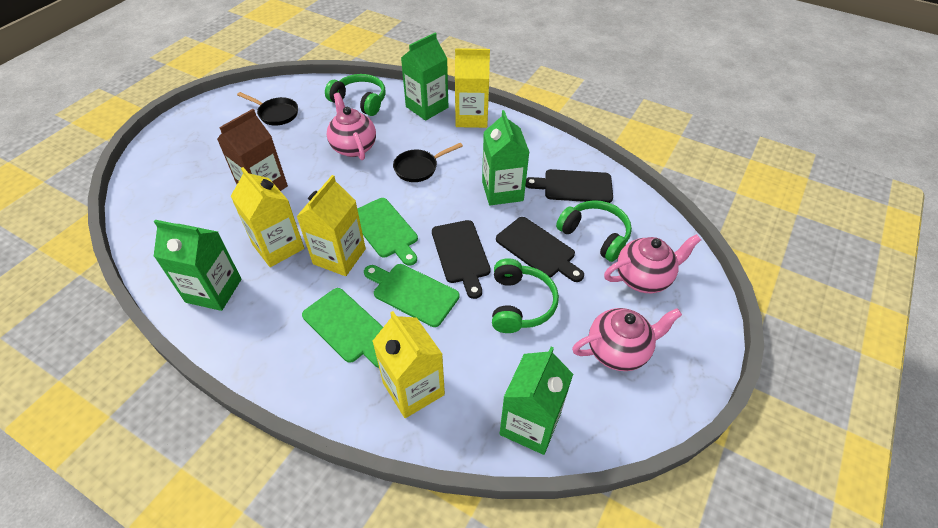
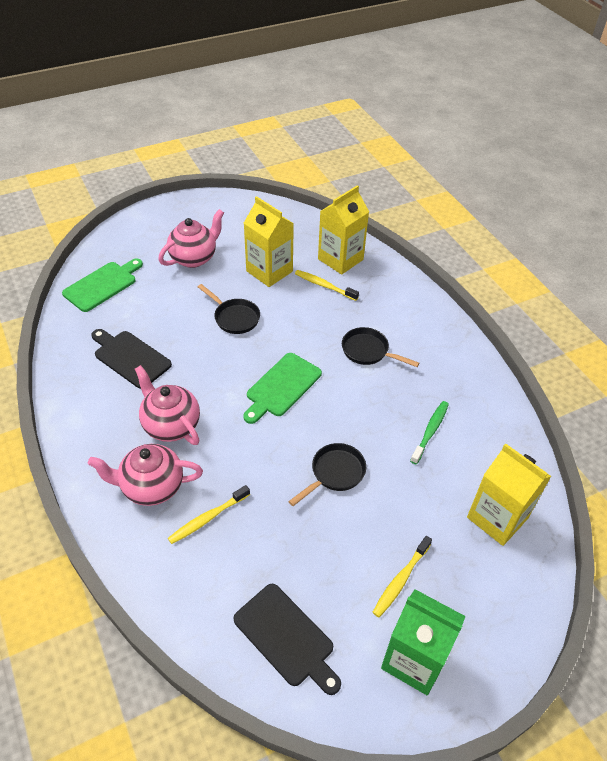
black cutting board: 3 -> 2
black pan: 2 -> 3
brown carton: 1 -> 0
green carton: 4 -> 1
green cutting board: 3 -> 2
green headphones: 3 -> 0
green toothbrush: 0 -> 1
yellow carton: 4 -> 3
yellow toothbrush: 0 -> 3

